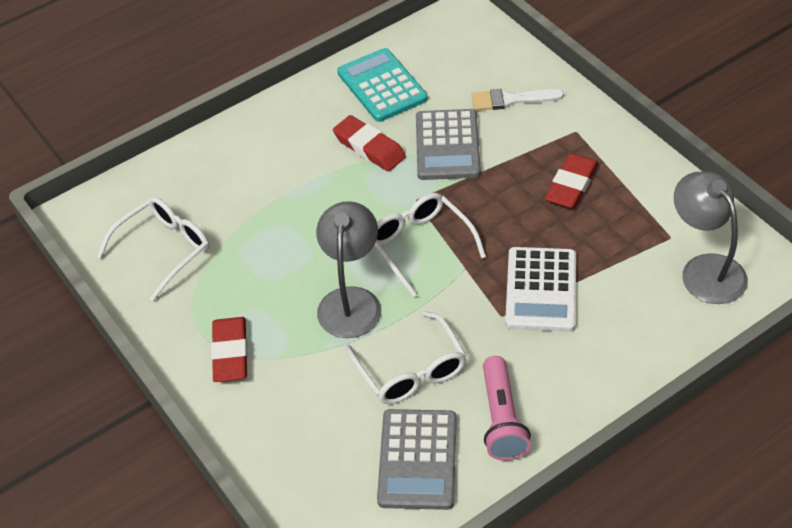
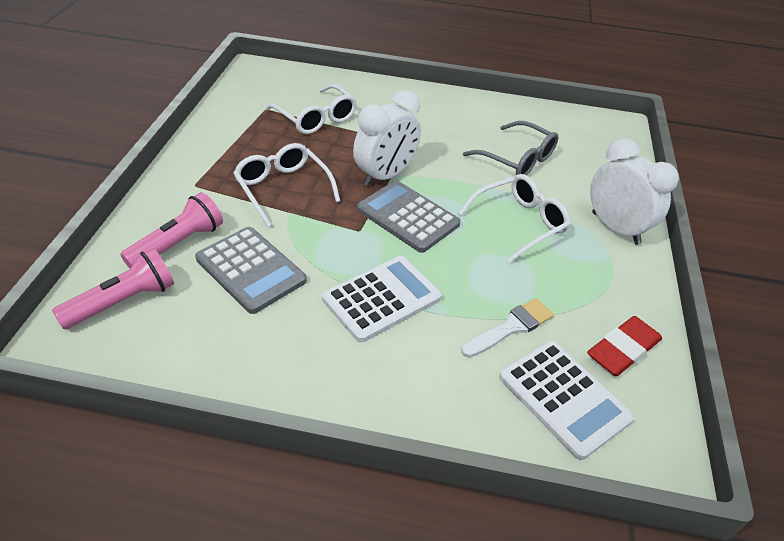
grey glasses: 0 -> 1
grey lamp: 2 -> 0
pink flashlight: 1 -> 2
red eraser: 3 -> 1
turquoise calculator: 1 -> 0
white calculator: 1 -> 2
white clock: 0 -> 2

